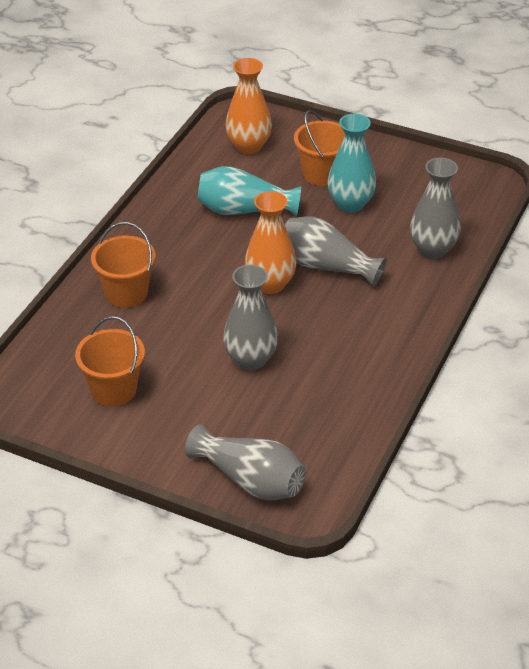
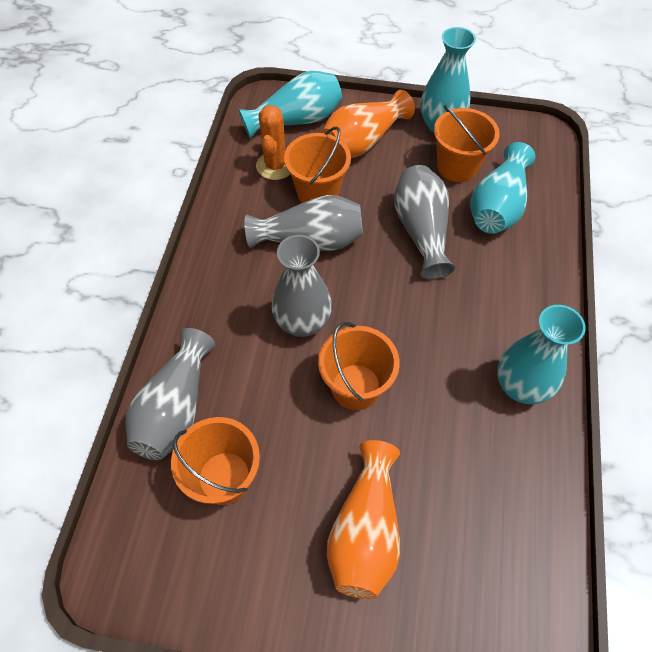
orange bucket: 3 -> 4
orange cactus: 0 -> 1
turquoise vase: 2 -> 4

